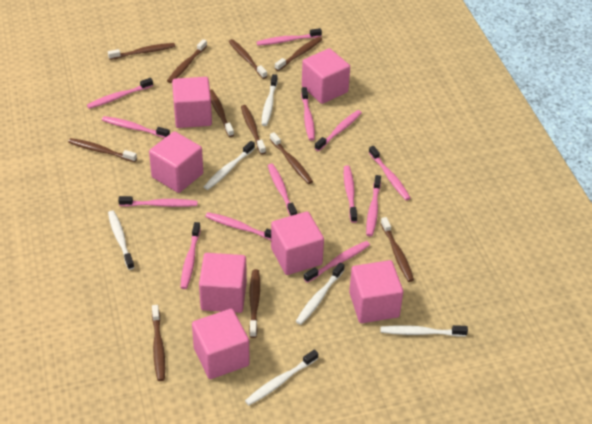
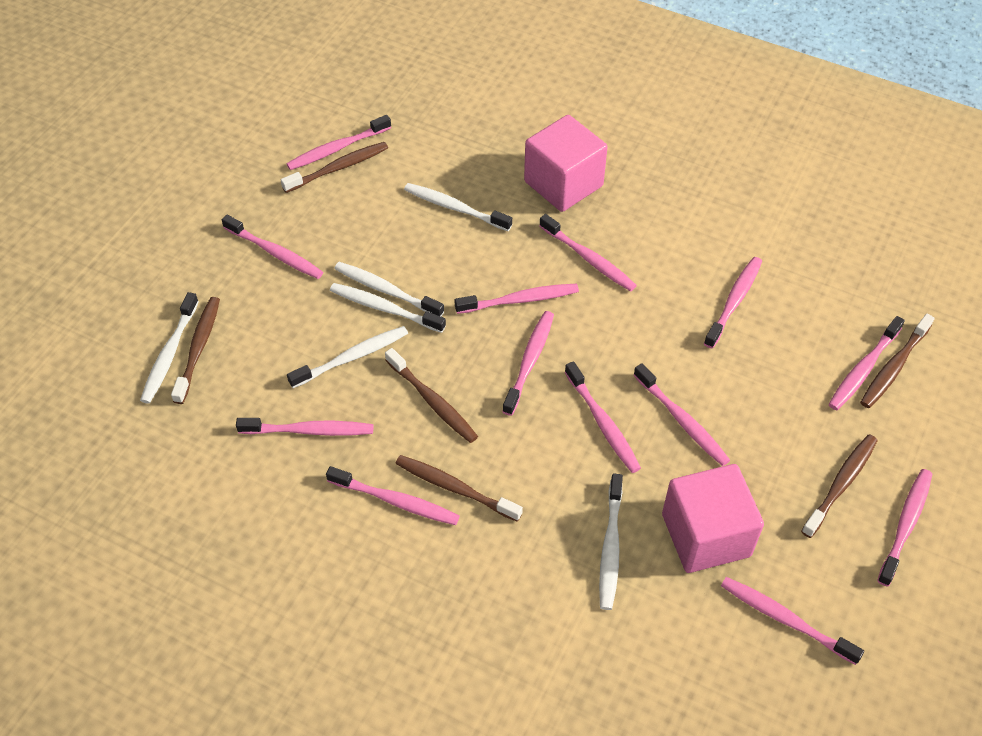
brown toothbrush: 11 -> 6
pink cube: 7 -> 2

